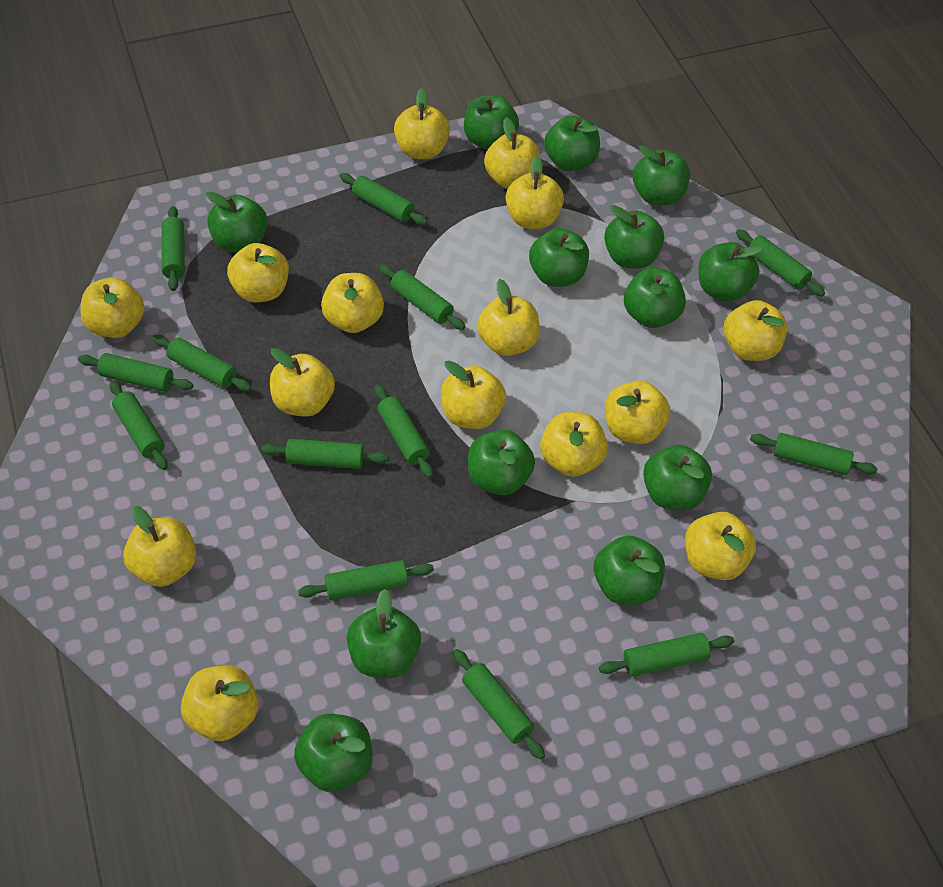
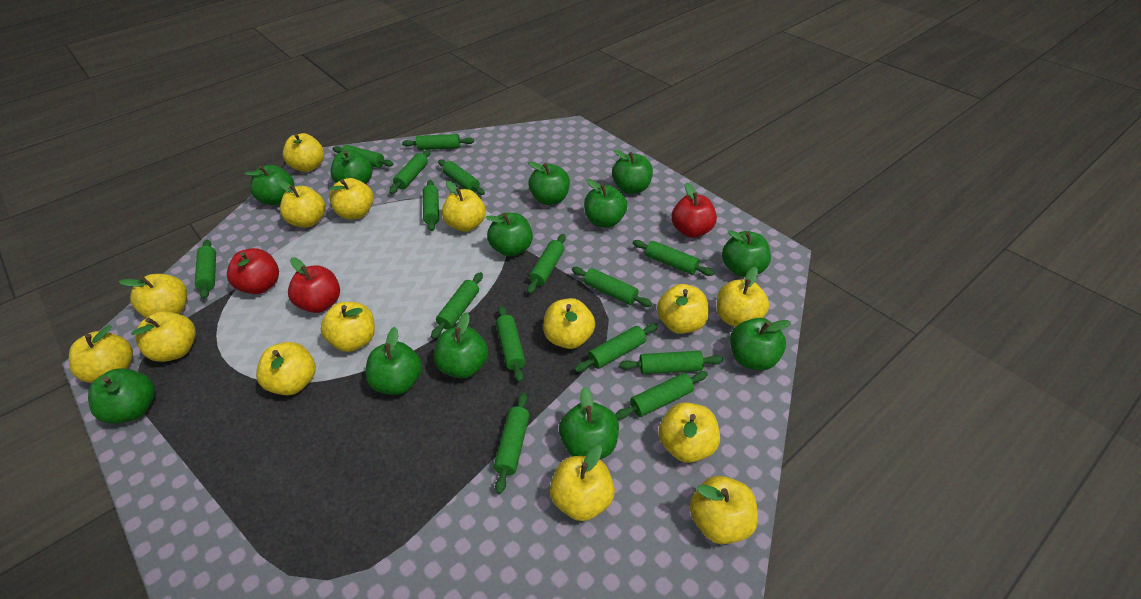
green apple: 13 -> 12
green rolling pin: 13 -> 15
red apple: 0 -> 3

